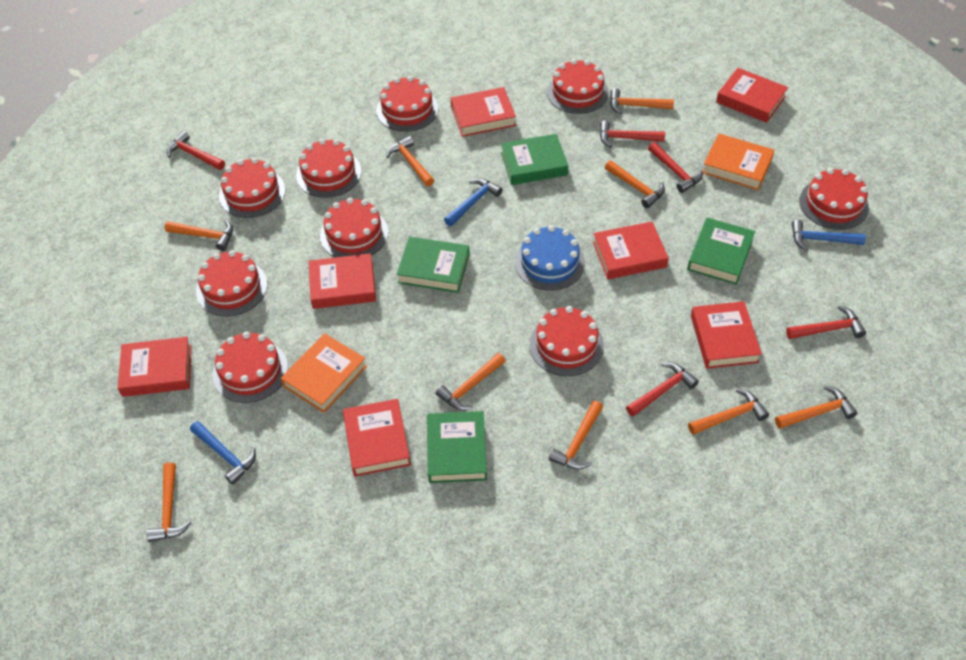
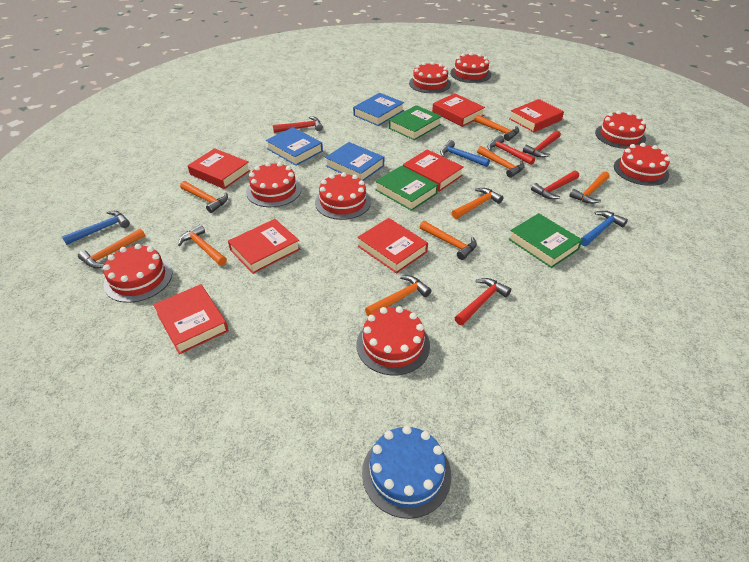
blue book: 0 -> 3
green book: 4 -> 3
orange book: 2 -> 0
red cake: 9 -> 8

